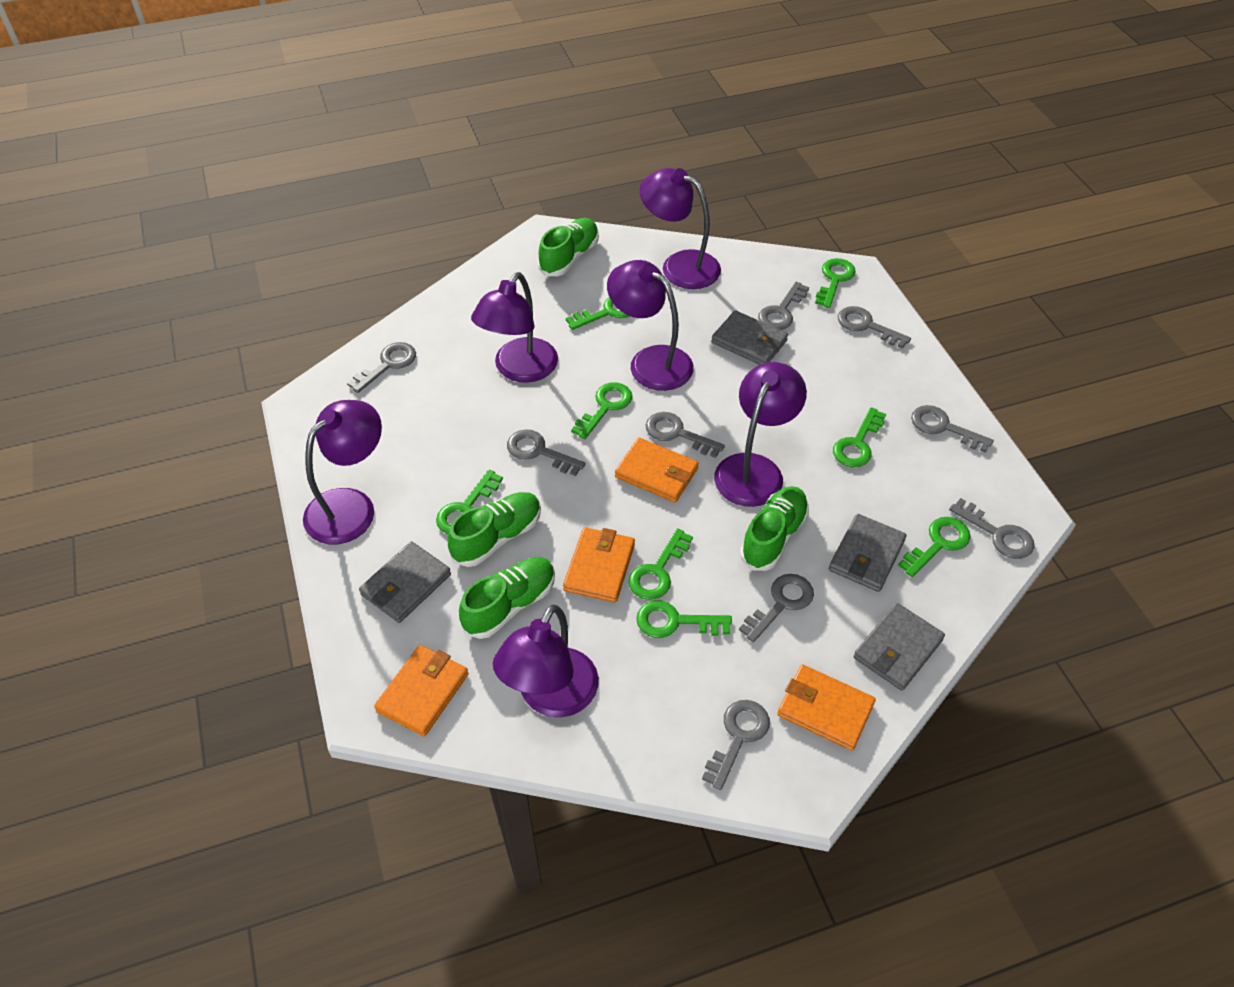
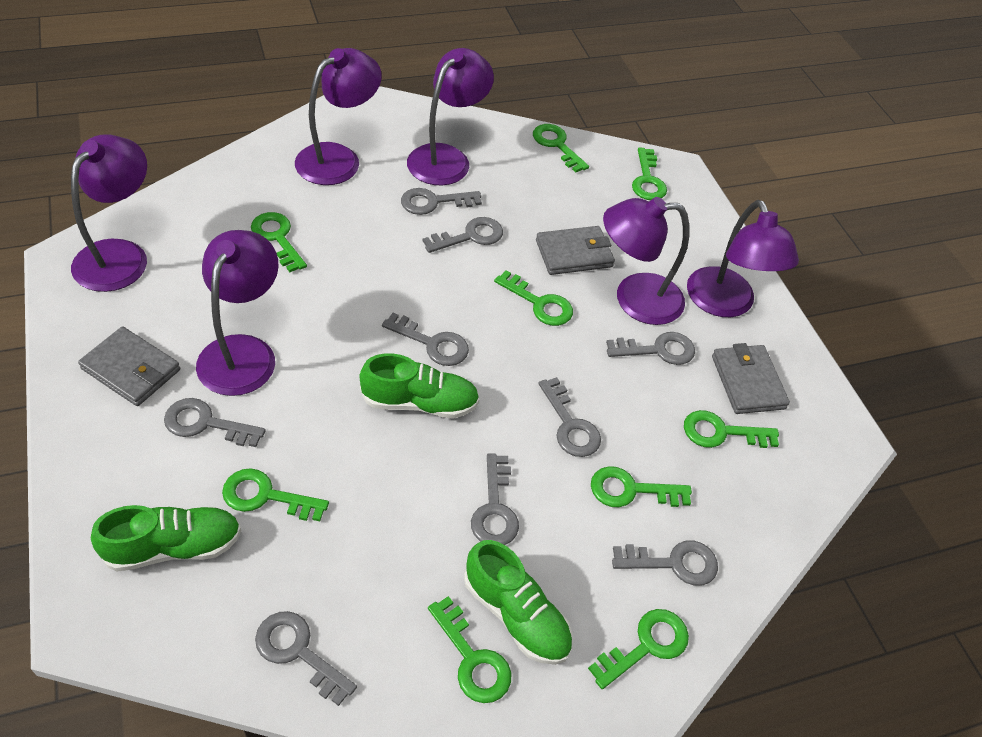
green key: 8 -> 9
green shoe: 4 -> 3
grey wallet: 4 -> 3
orange wallet: 4 -> 0

